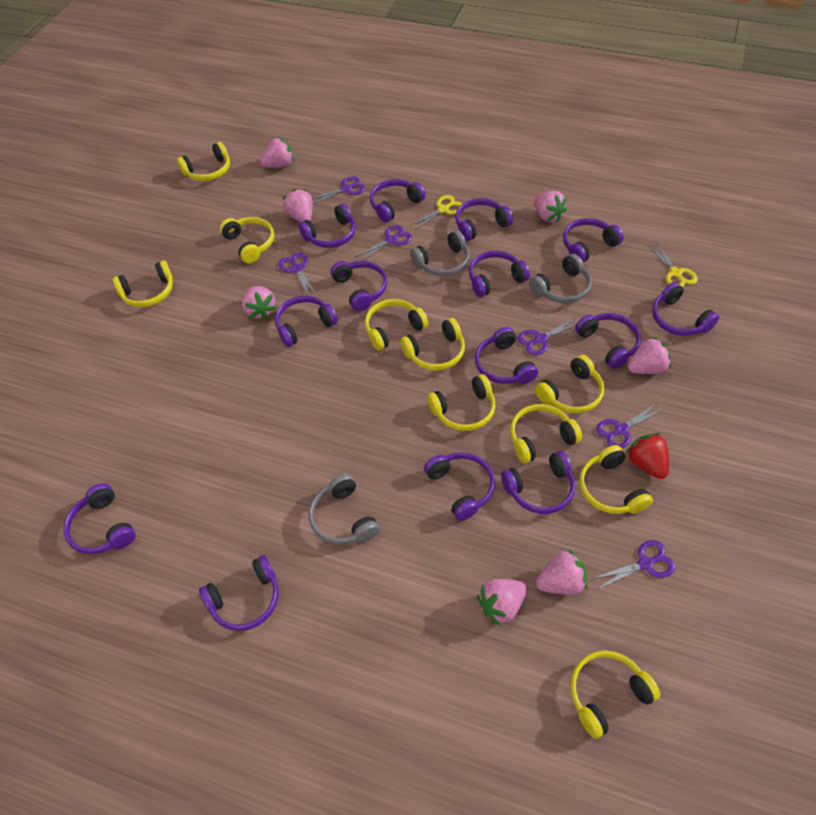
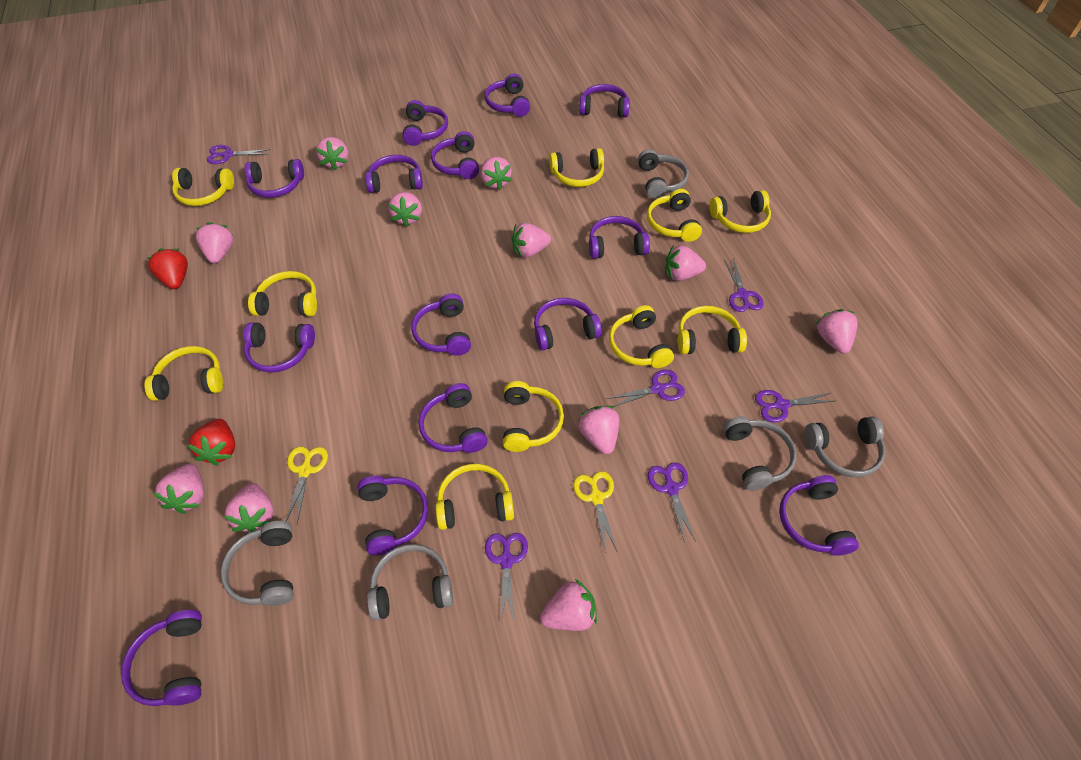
grey headphones: 3 -> 5
pink strawberry: 7 -> 11
red strawberry: 1 -> 2

